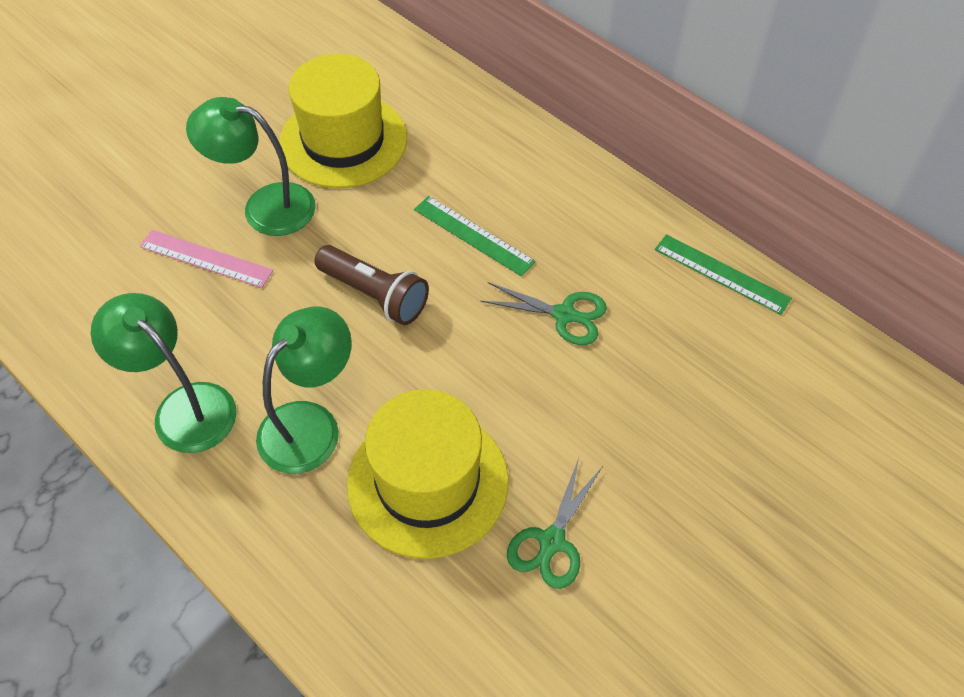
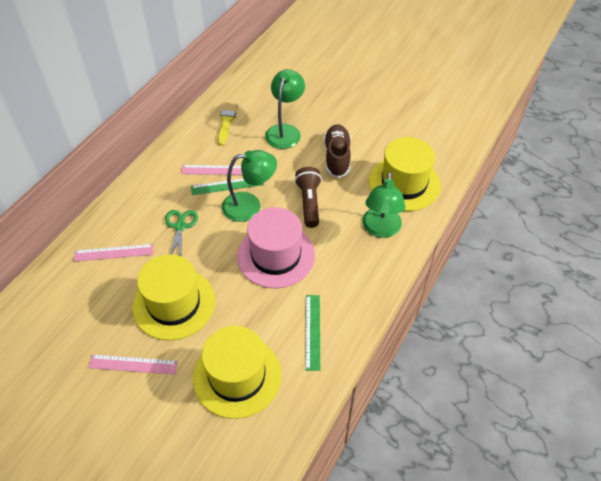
brown shoe: 0 -> 1
green scissors: 2 -> 1
pink hat: 0 -> 1
pink ruler: 1 -> 3
yellow brush: 0 -> 1
yellow hat: 2 -> 3

